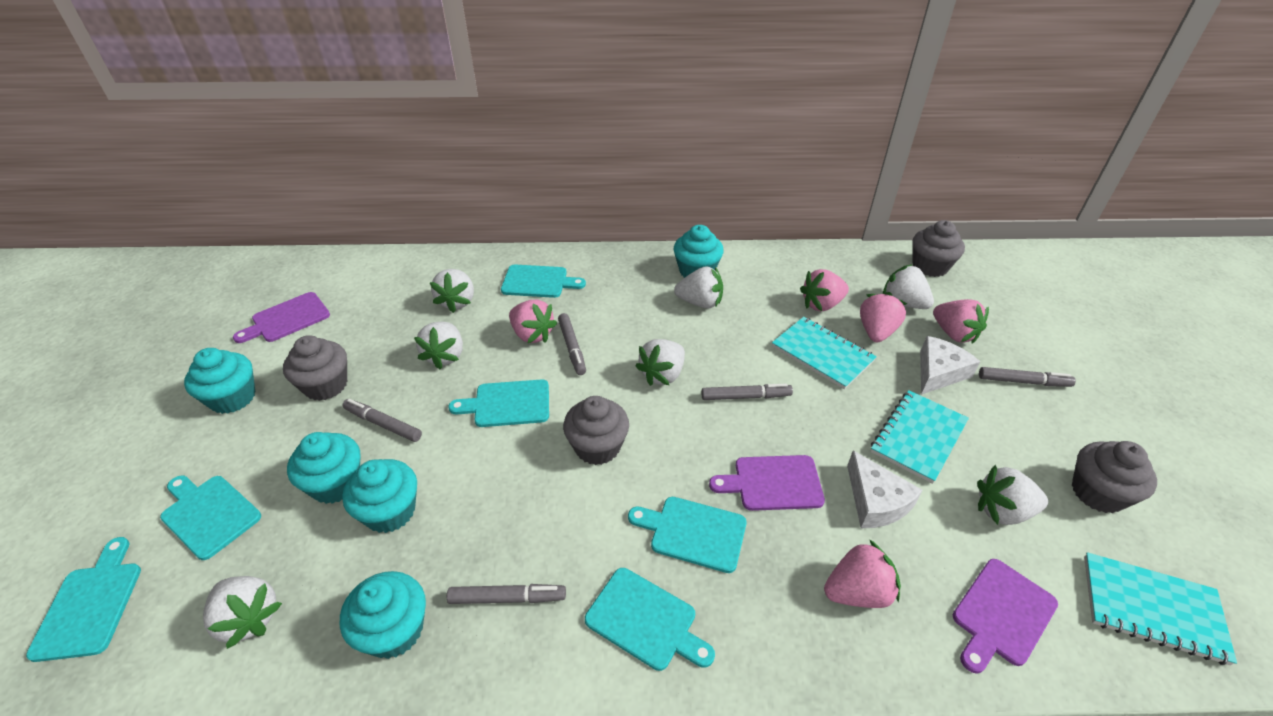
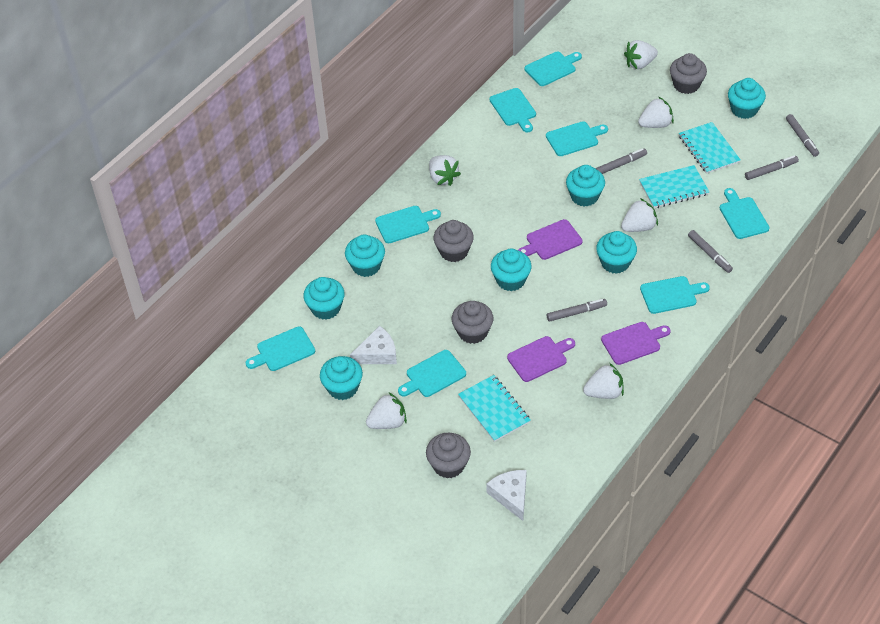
pink strawberry: 5 -> 0
turquoise cupcake: 5 -> 7
turquoise cutting board: 6 -> 8
white strawberry: 7 -> 6

